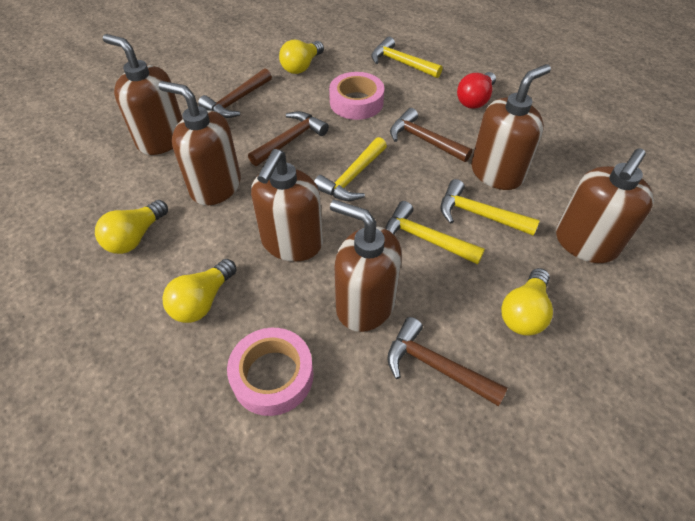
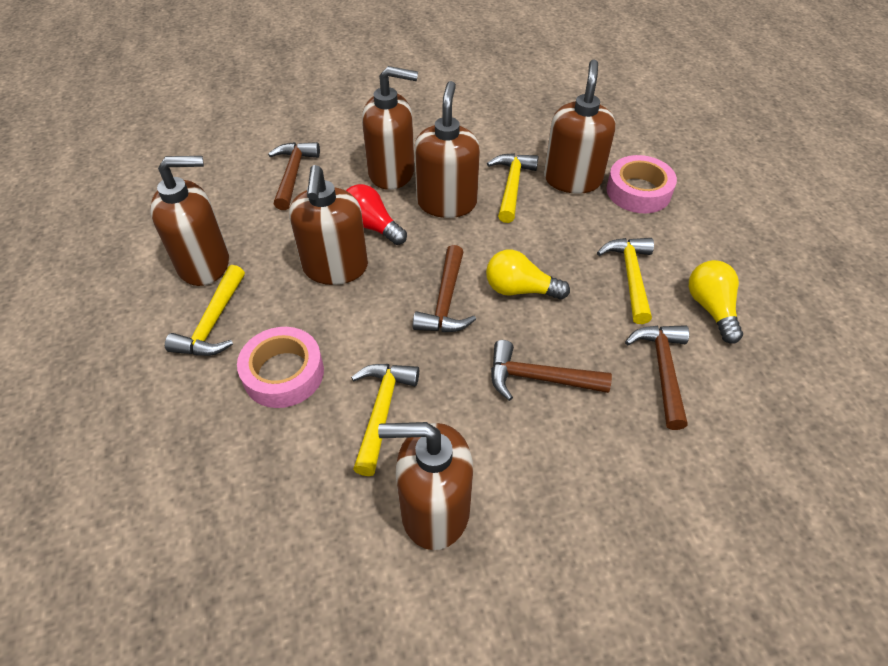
yellow light bulb: 4 -> 2

